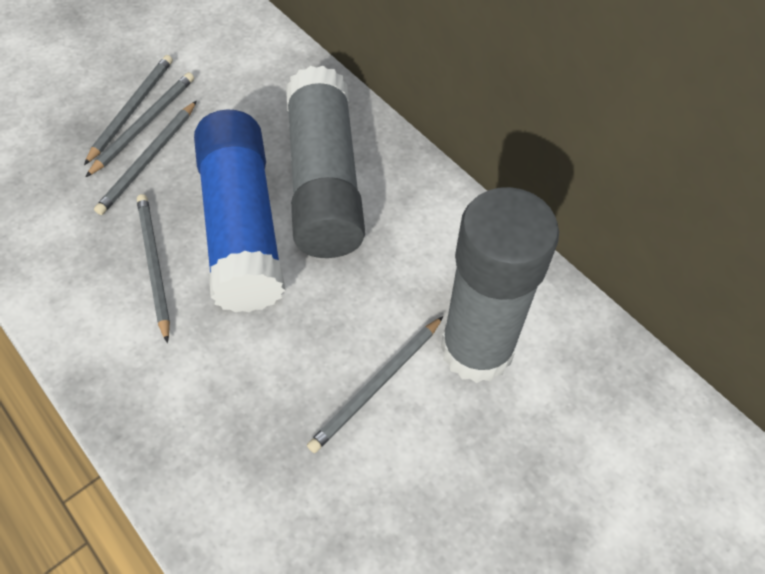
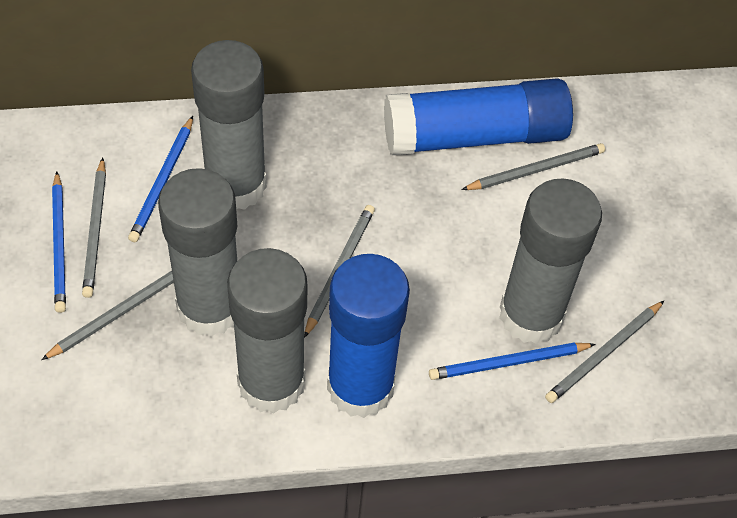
blue glue stick: 1 -> 2
blue pencil: 0 -> 3
grey glue stick: 2 -> 4

